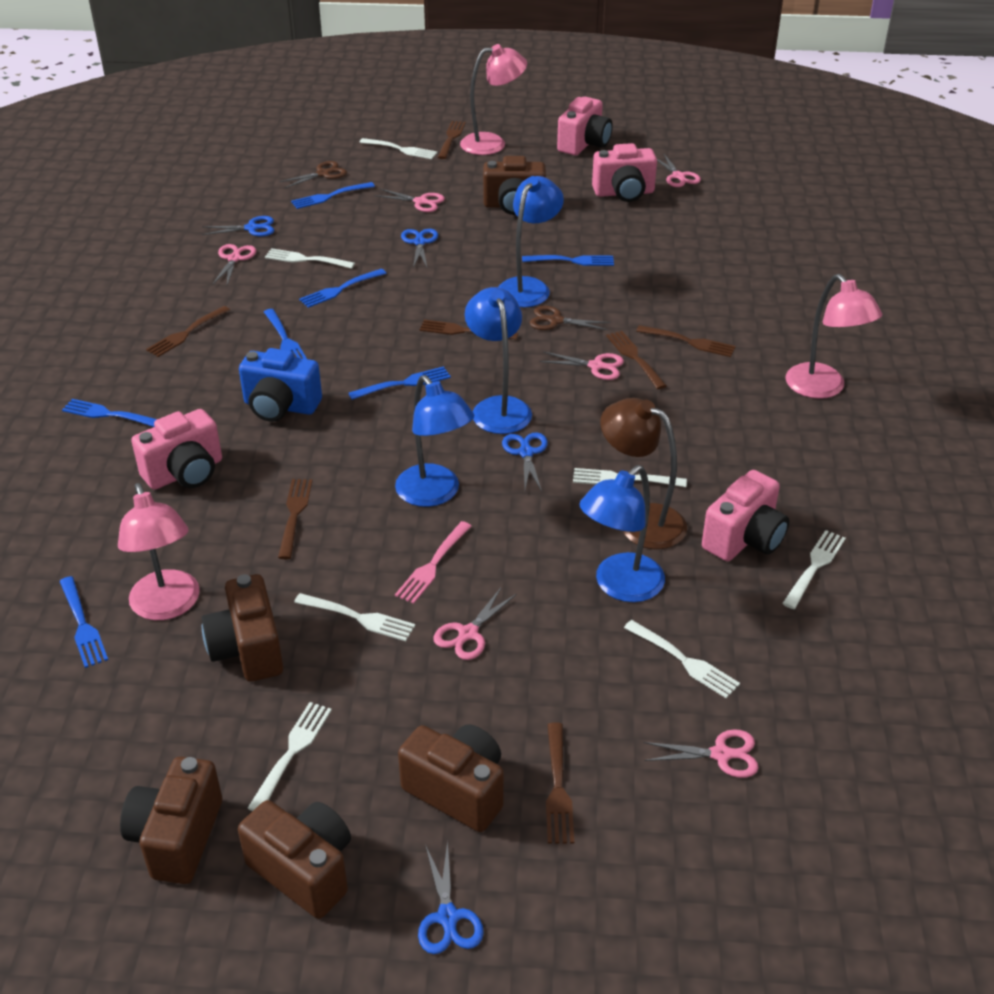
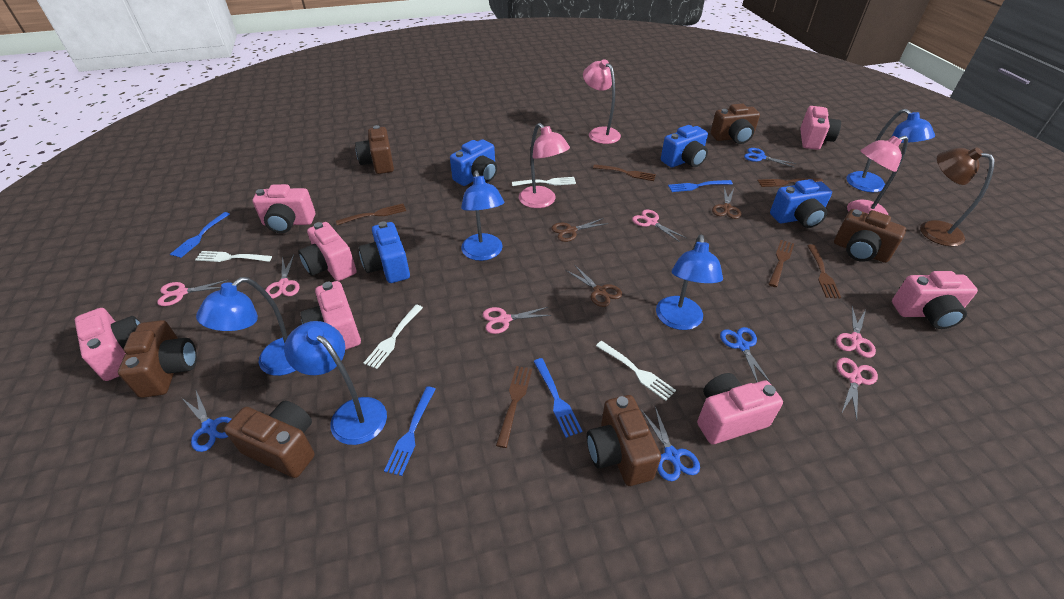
blue camera: 1 -> 4
blue fork: 7 -> 4
blue lamp: 4 -> 5
brown camera: 5 -> 6
brown fork: 7 -> 6
brown scissors: 2 -> 3
pink camera: 4 -> 7
pink fork: 1 -> 0
white fork: 7 -> 4

